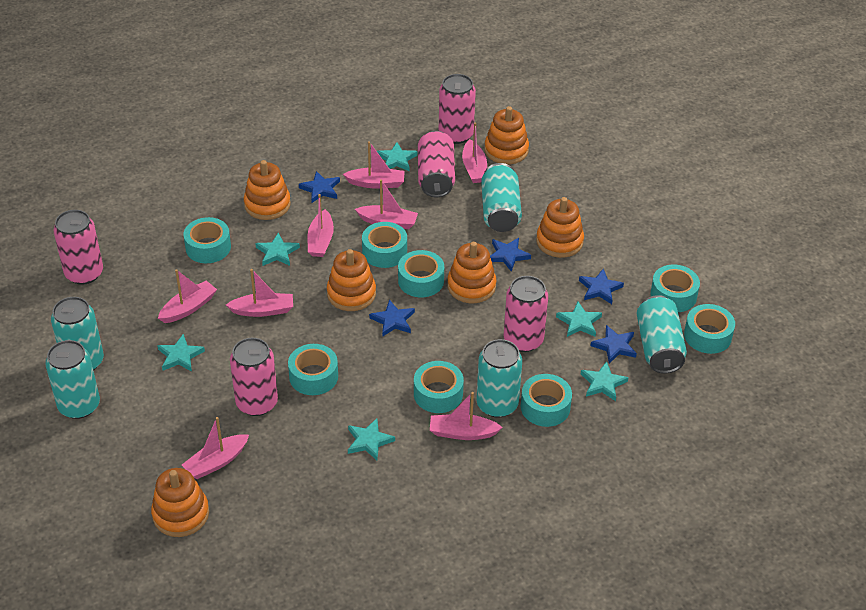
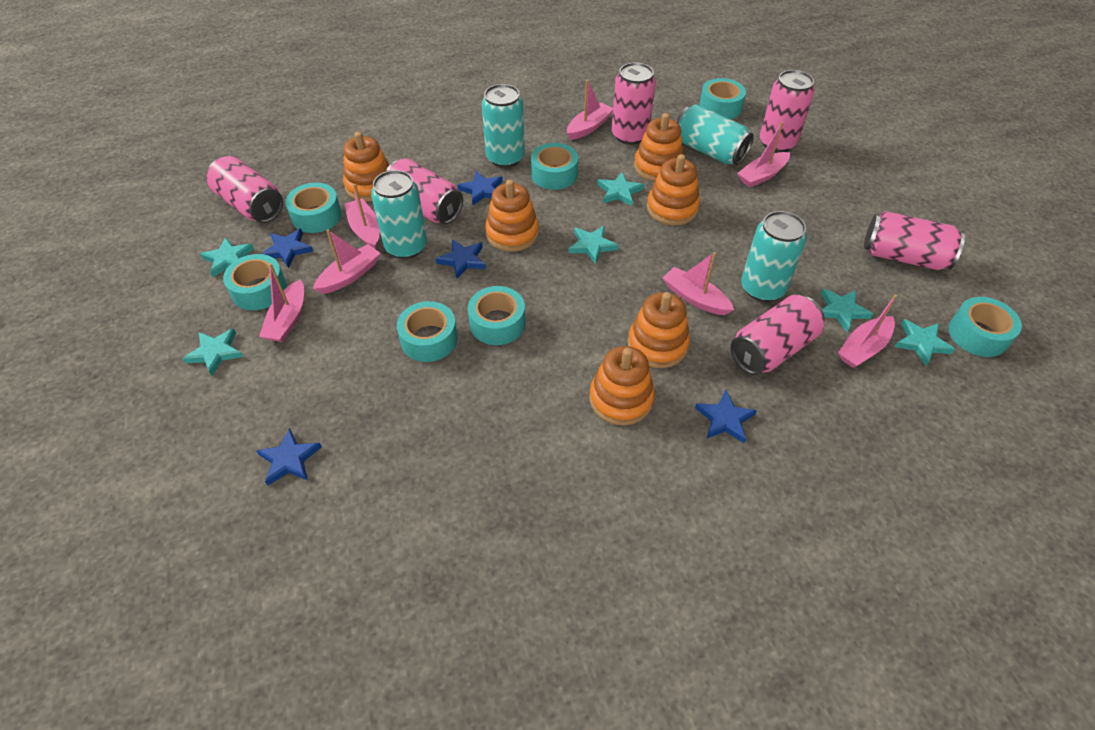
pink boat: 8 -> 7
pink can: 5 -> 6
turquoise can: 5 -> 4
turquoise tape: 8 -> 7

